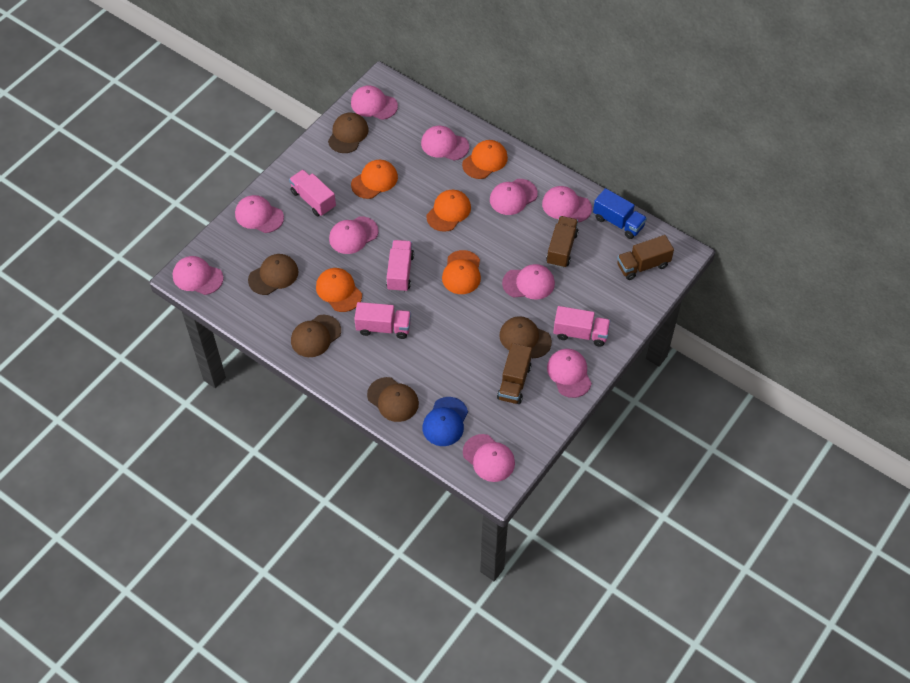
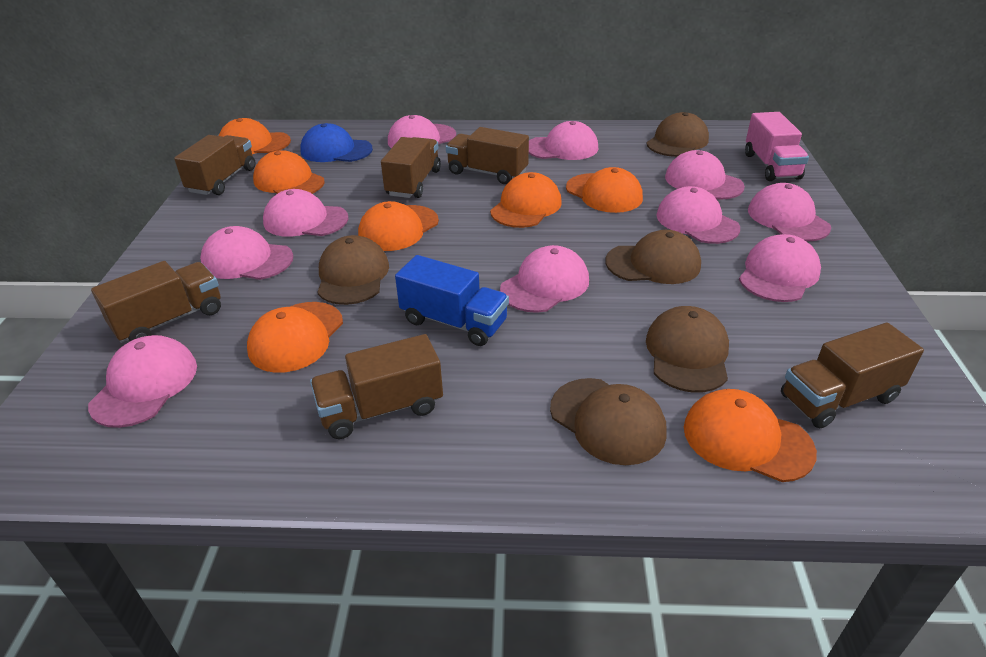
brown truck: 3 -> 6
orange cap: 5 -> 7
pink truck: 4 -> 1

